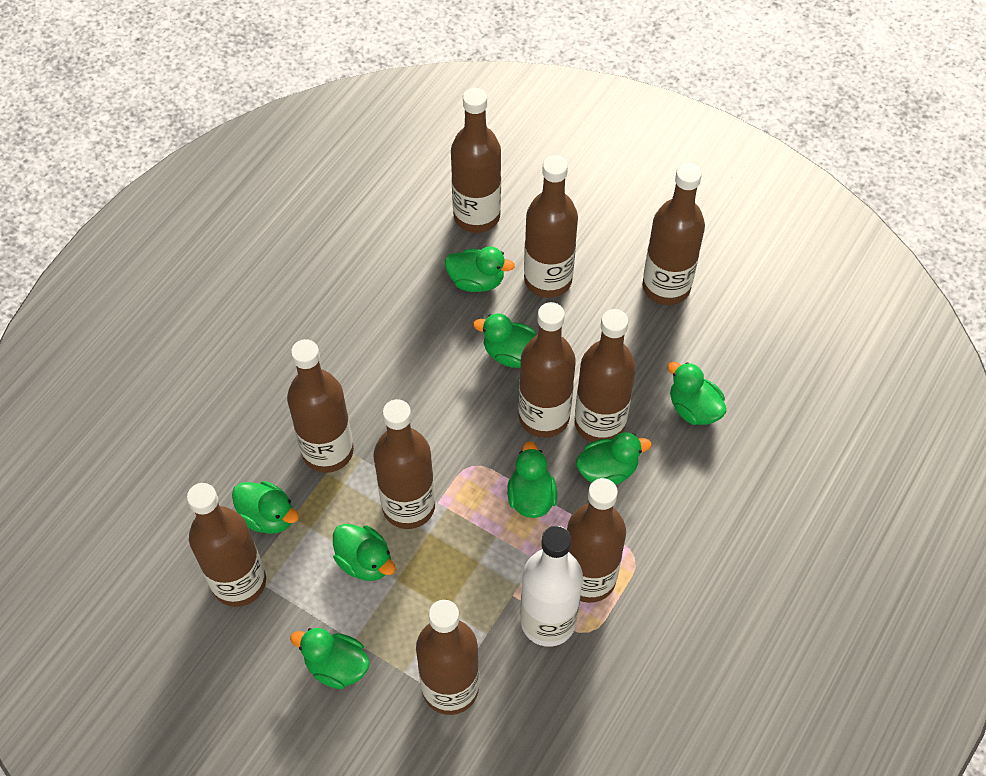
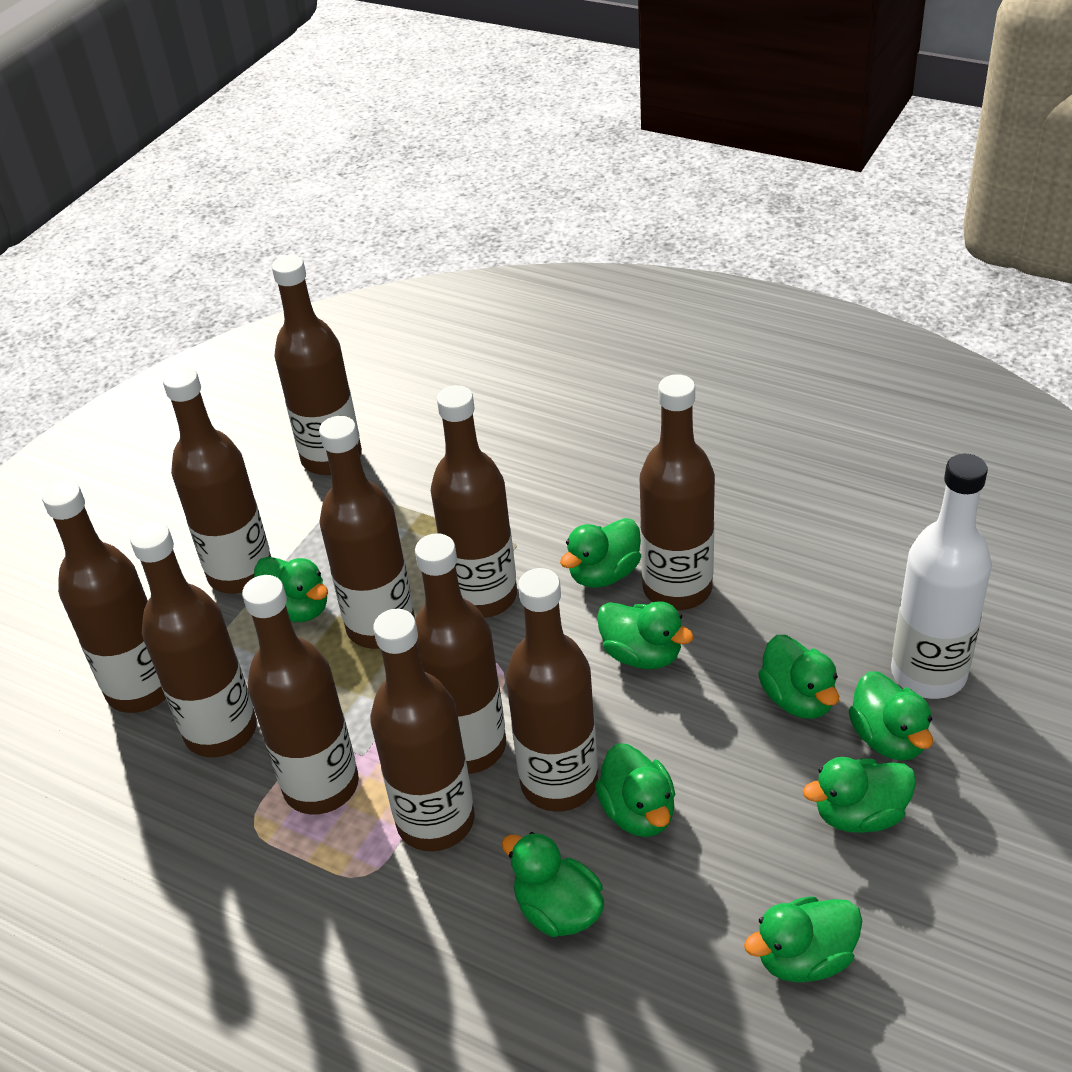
brown bottle: 10 -> 11
green duck: 8 -> 9

